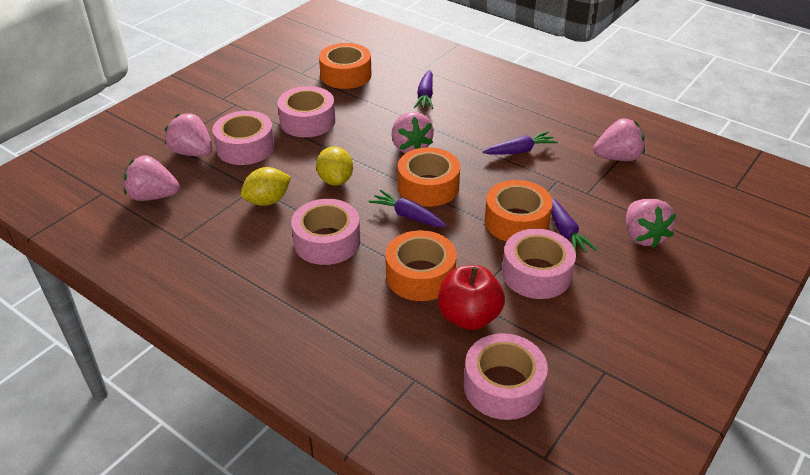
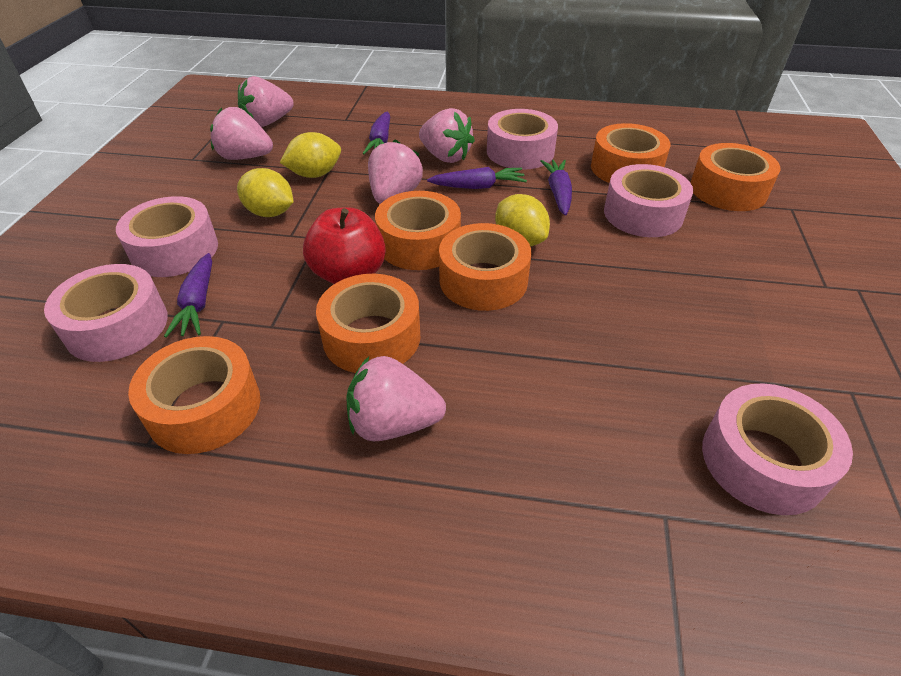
orange tape: 4 -> 6
yellow lemon: 2 -> 3

